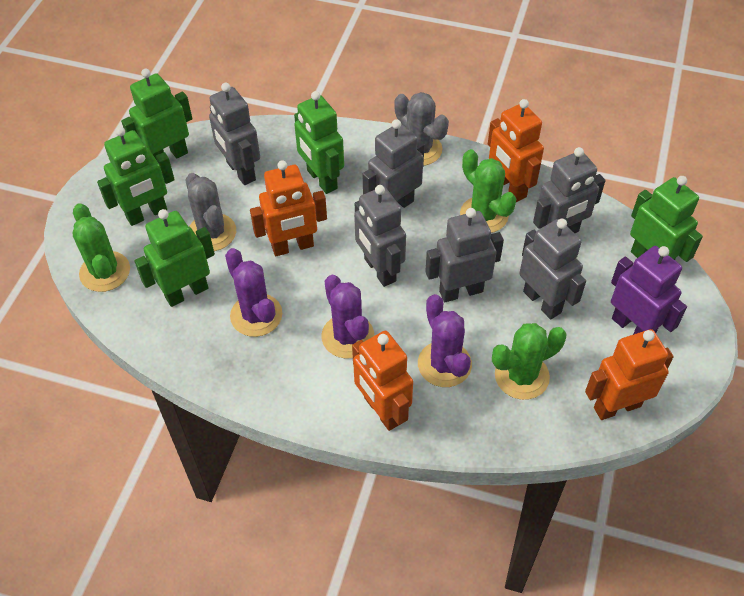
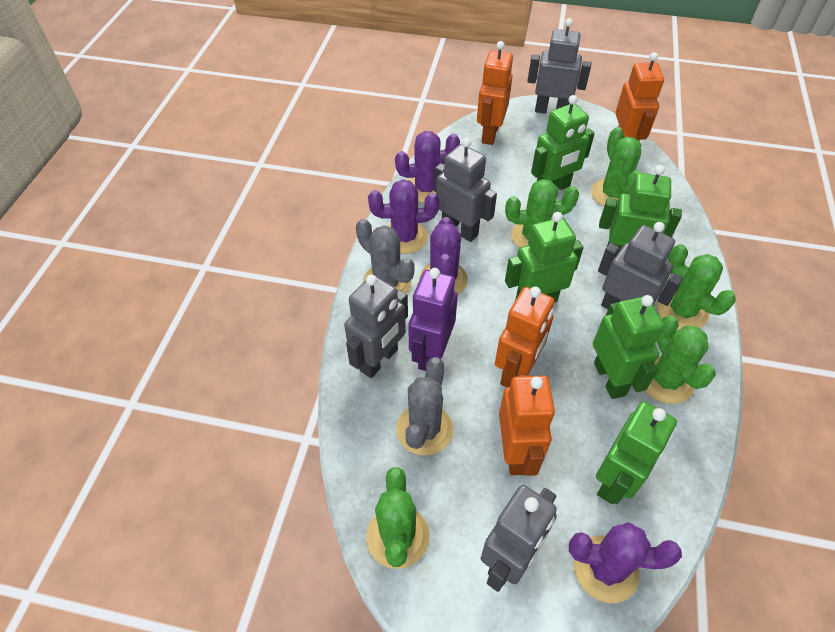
green cactus: 3 -> 5
grey robot: 6 -> 5
purple cactus: 3 -> 4

